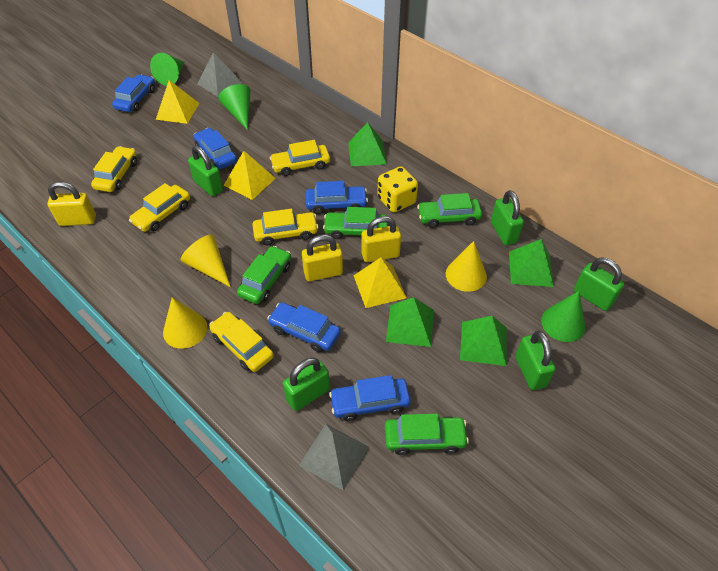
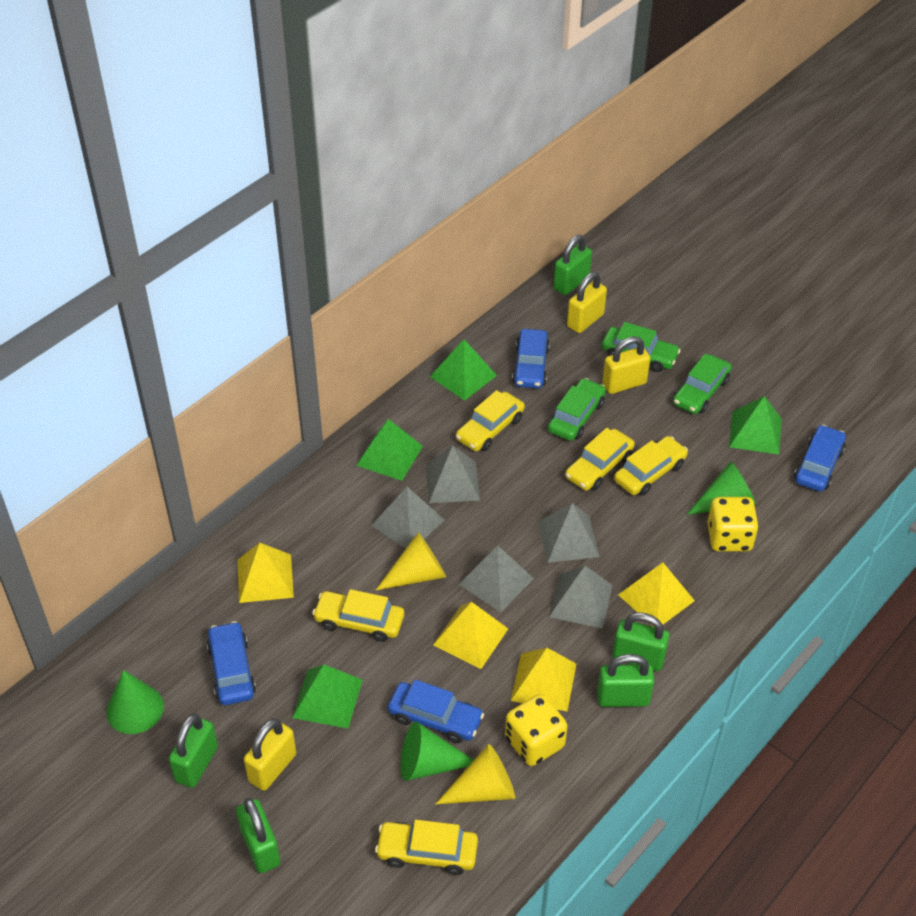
blue car: 5 -> 4
green car: 4 -> 3
grey pyramid: 2 -> 5
yellow cone: 3 -> 2
yellow dice: 1 -> 2
yellow pyramid: 3 -> 4

